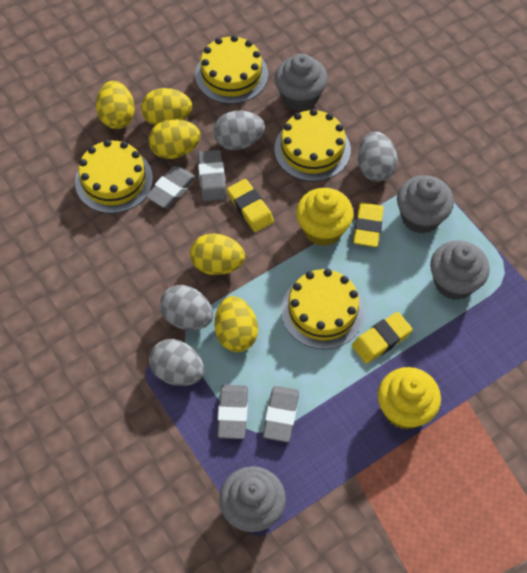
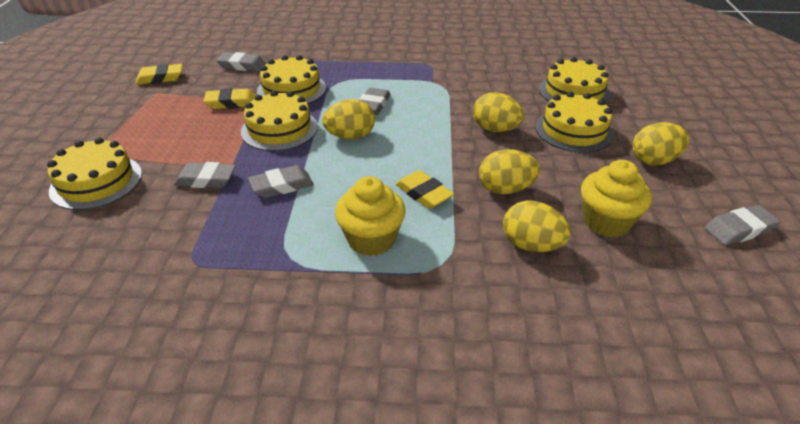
grey cupcake: 4 -> 0
grey egg: 4 -> 0
grey eraser: 4 -> 5
yellow cake: 4 -> 5

